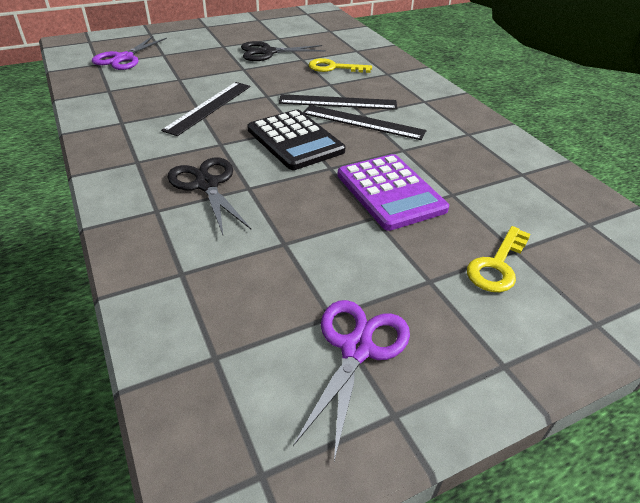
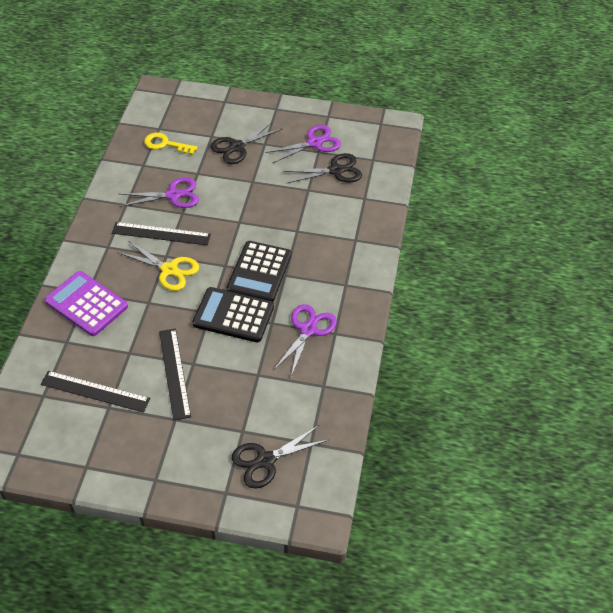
black calculator: 1 -> 2
black scissors: 2 -> 3
purple scissors: 2 -> 3
yellow key: 2 -> 1
yellow scissors: 0 -> 1

